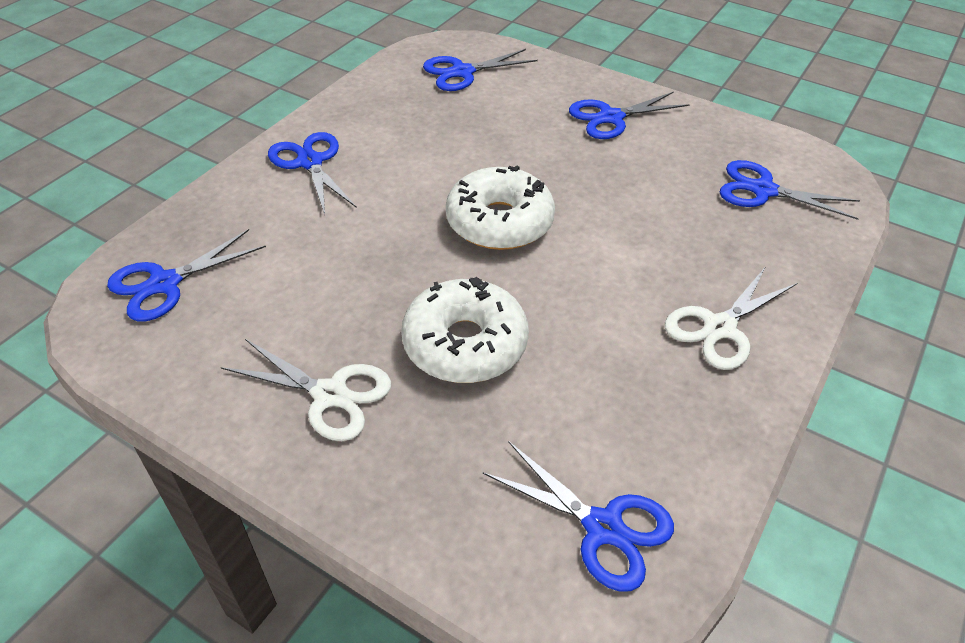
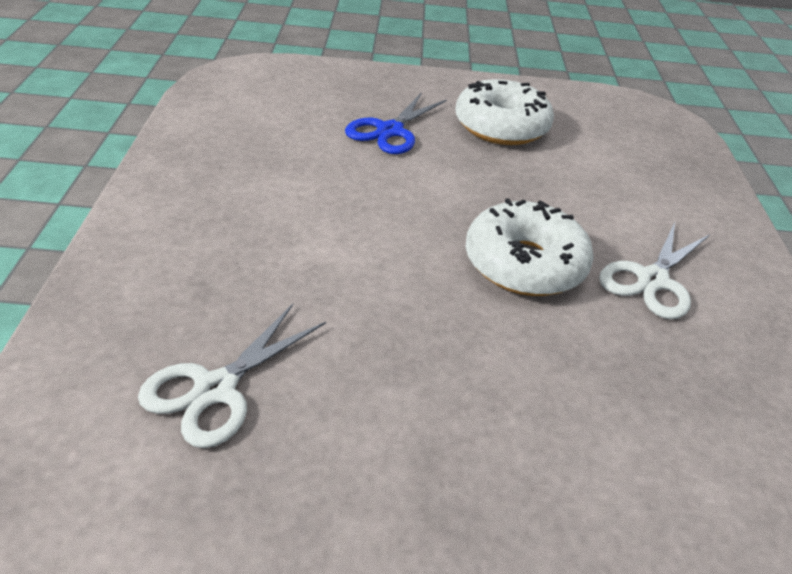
blue scissors: 6 -> 1

